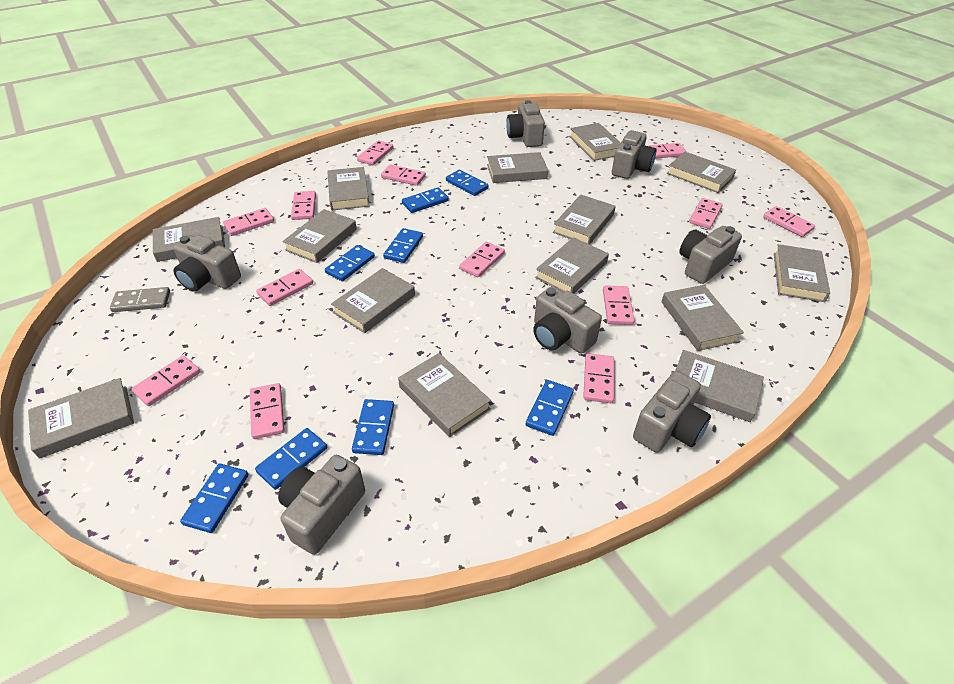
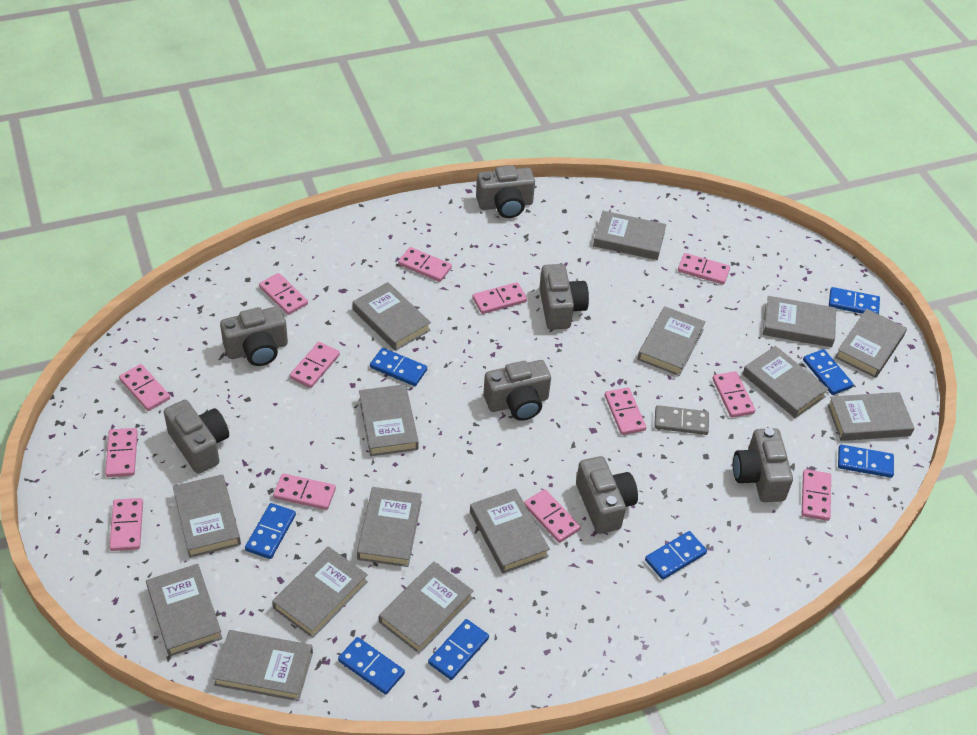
grey book: 14 -> 15

